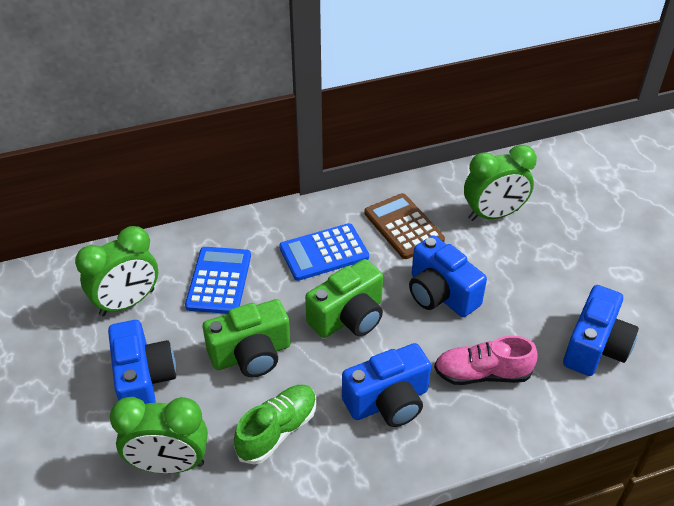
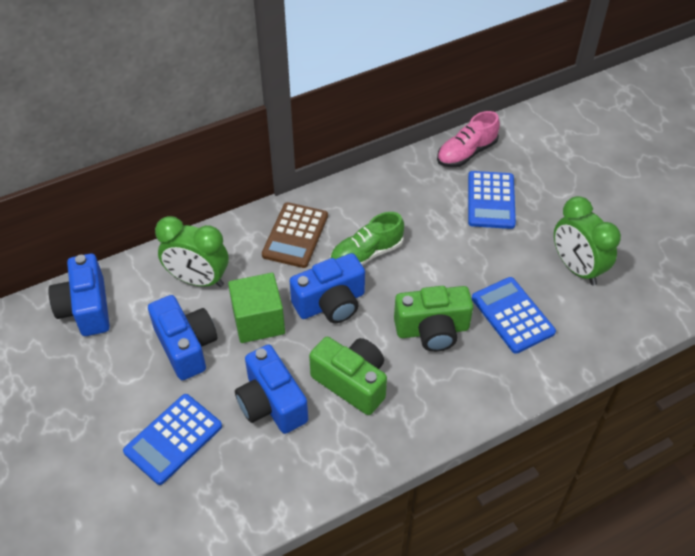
blue calculator: 2 -> 3
green clock: 3 -> 2
green cube: 0 -> 1

